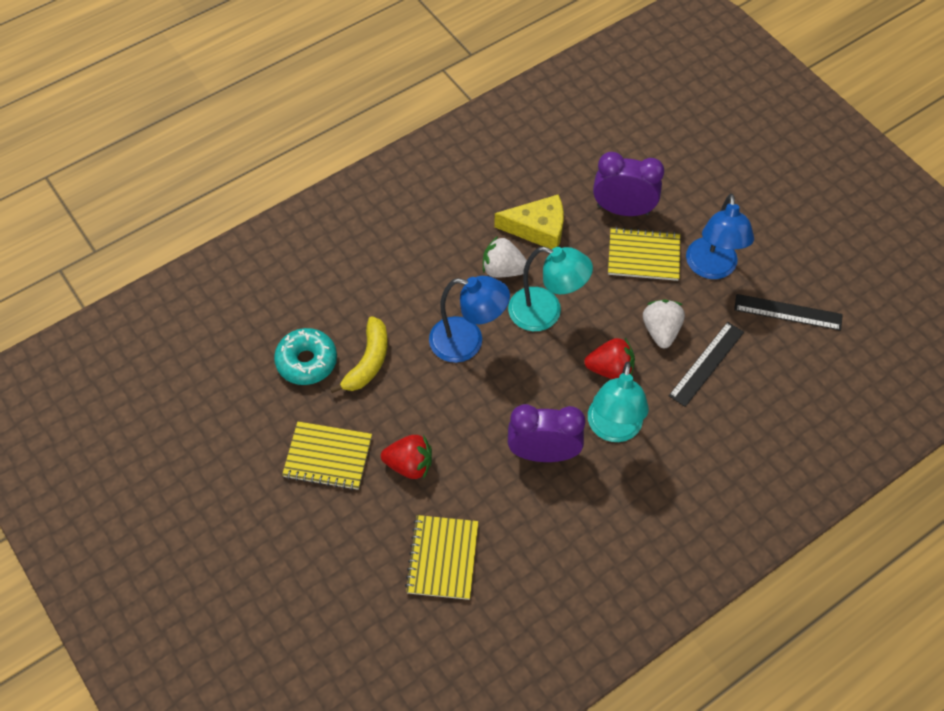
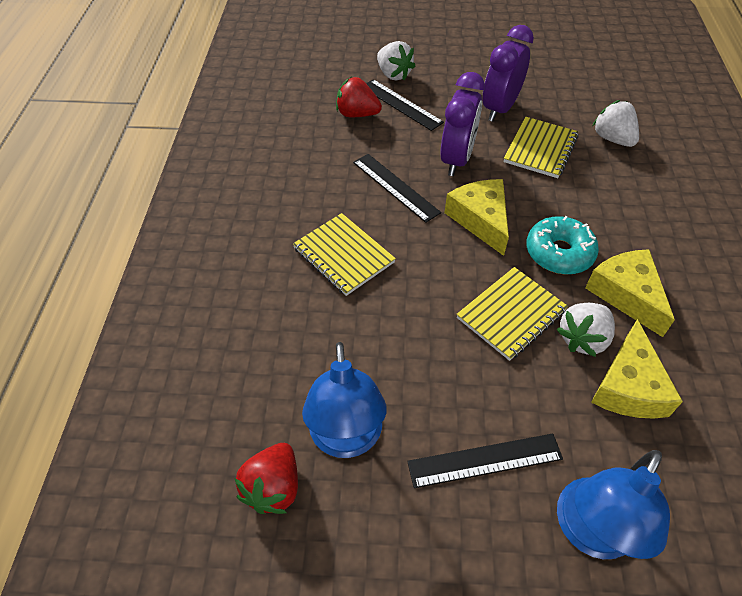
black ruler: 2 -> 3
turquoise lamp: 2 -> 0
white strawberry: 2 -> 3
yellow banana: 1 -> 0
yellow cheese: 1 -> 3

